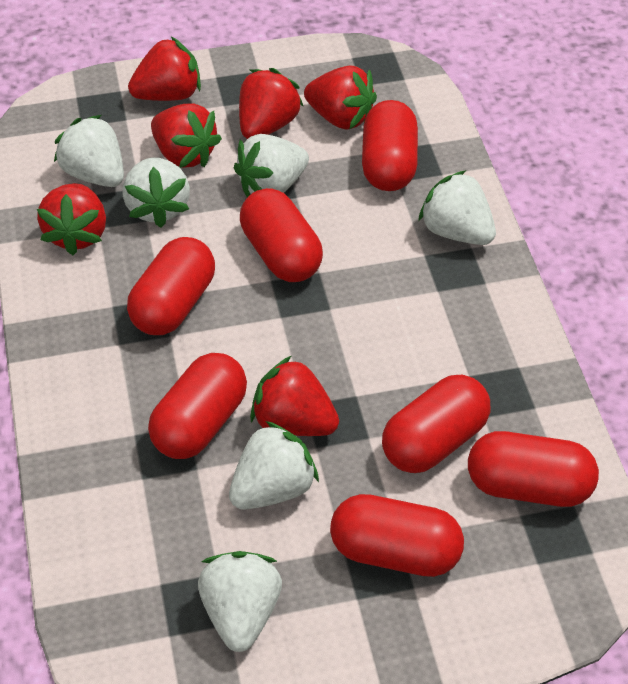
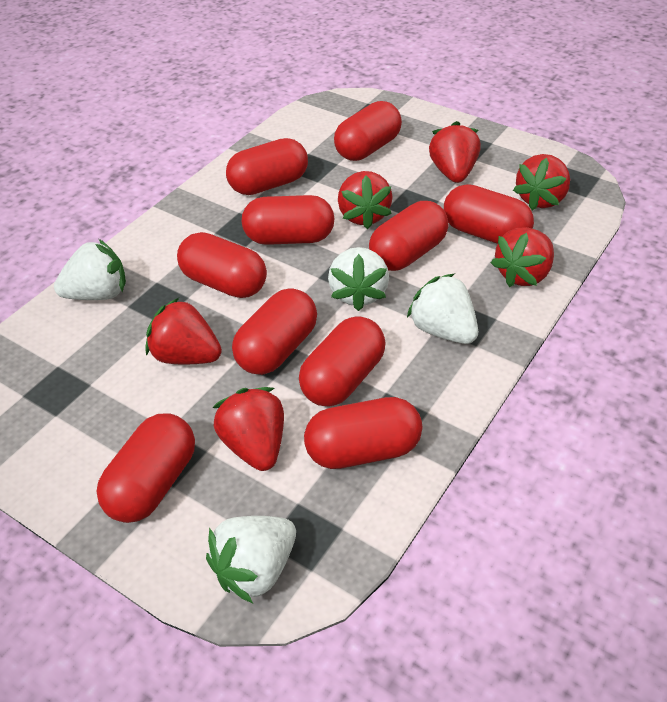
red capsule: 7 -> 10
white strawberry: 6 -> 4

